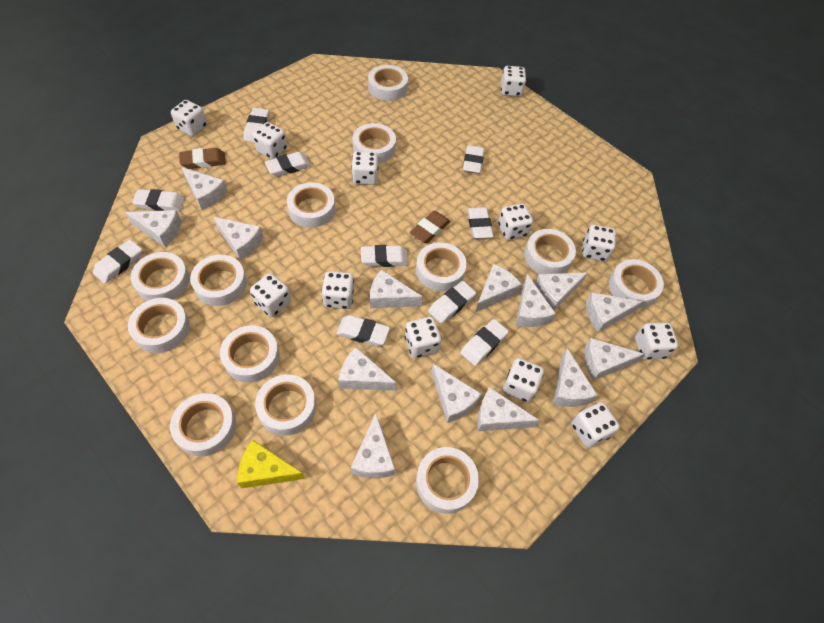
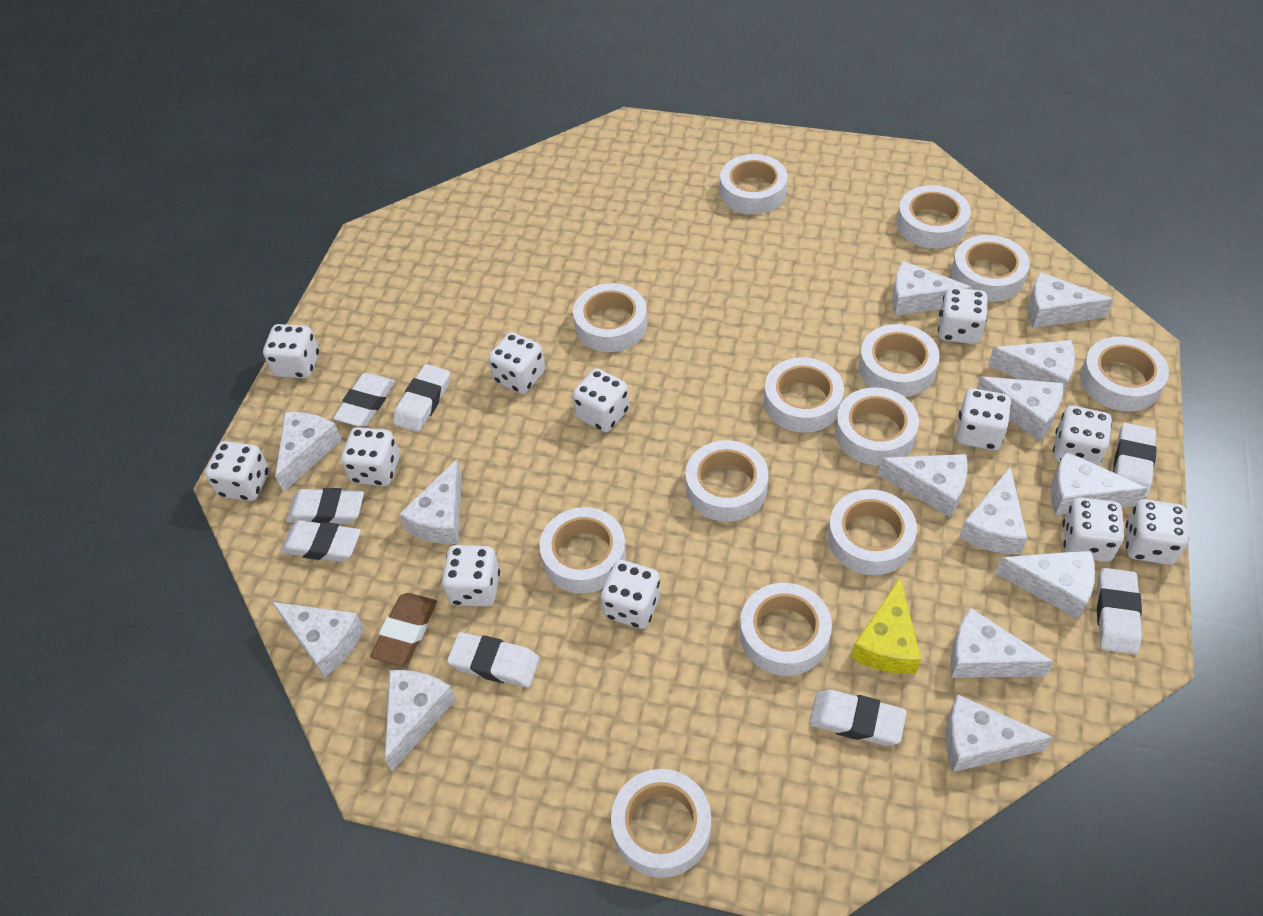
brown eraser: 2 -> 1
white eraser: 10 -> 8

